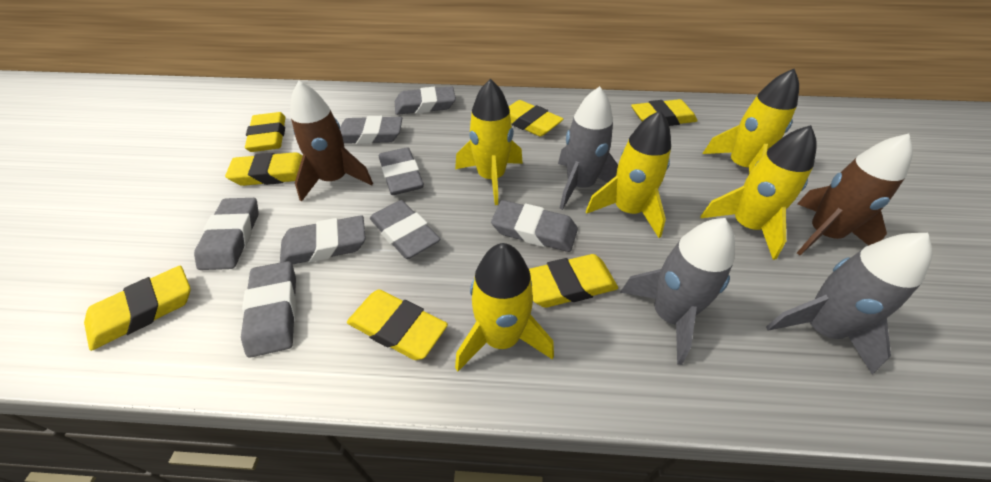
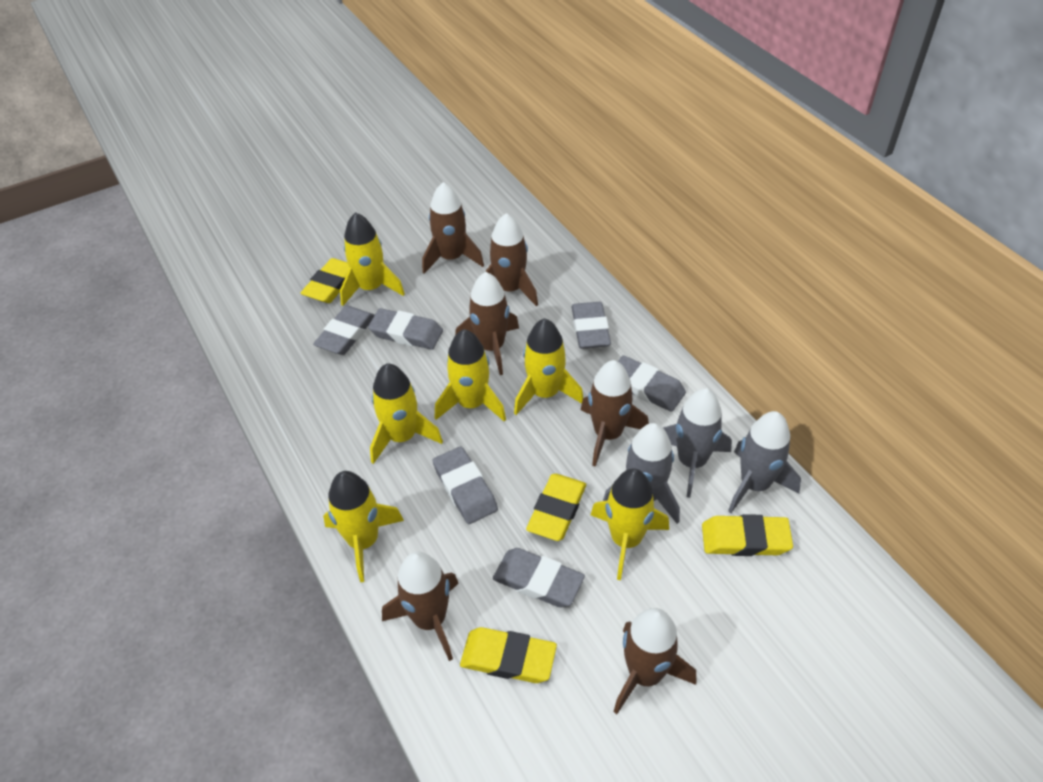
brown rocket: 2 -> 6
grey eraser: 8 -> 6
yellow eraser: 7 -> 4
yellow rocket: 5 -> 6

